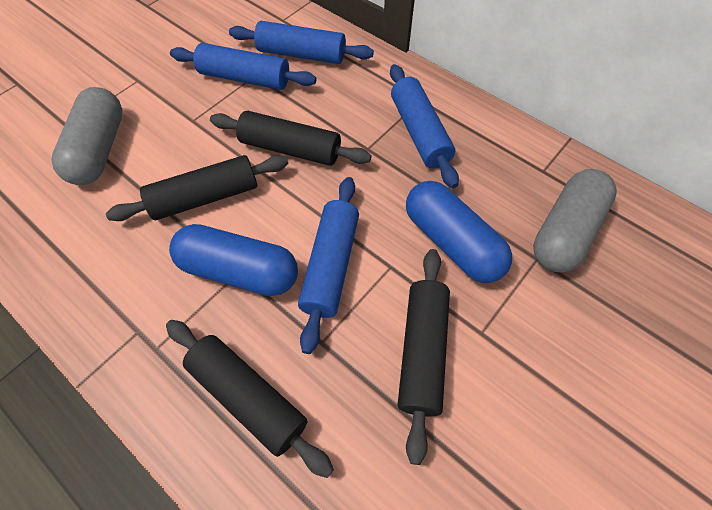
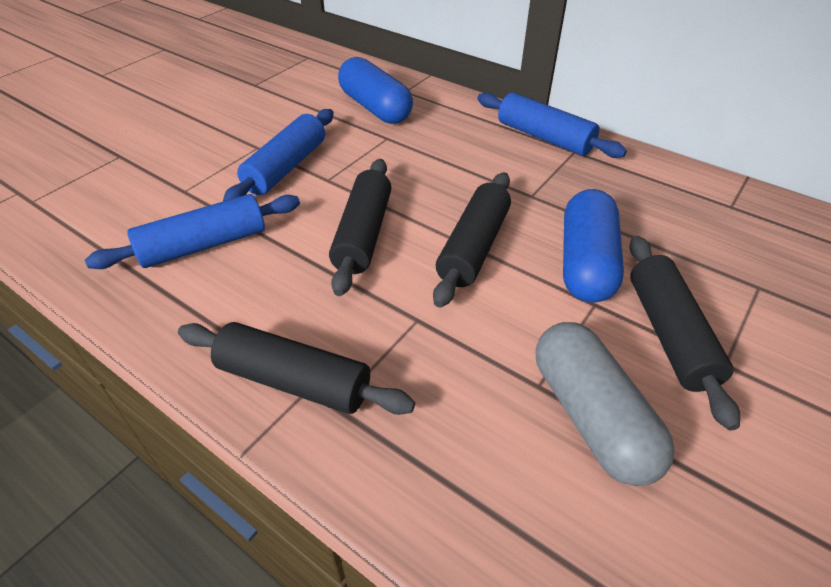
blue rolling pin: 4 -> 3
grey capsule: 2 -> 1

